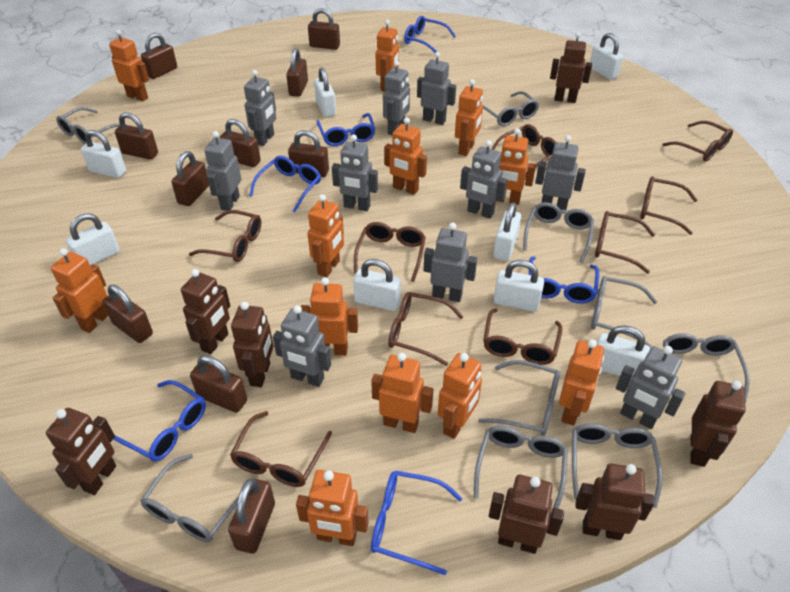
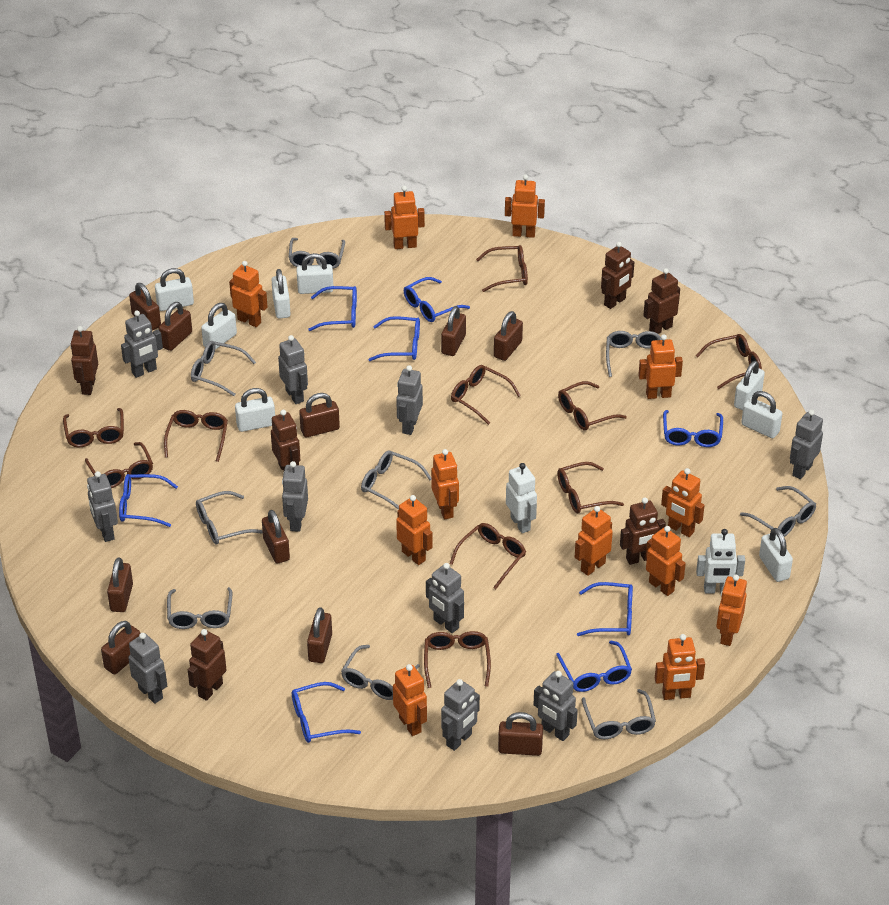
blue glasses: 6 -> 8
brown glasses: 9 -> 10
brown robot: 7 -> 6
white robot: 0 -> 2

